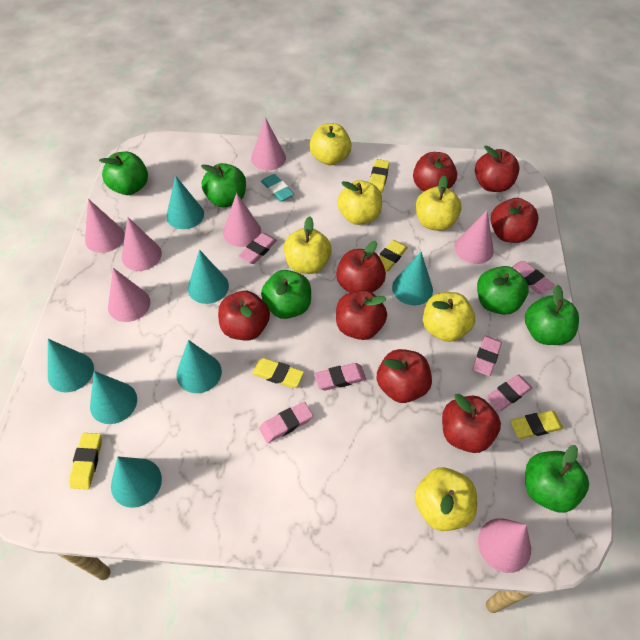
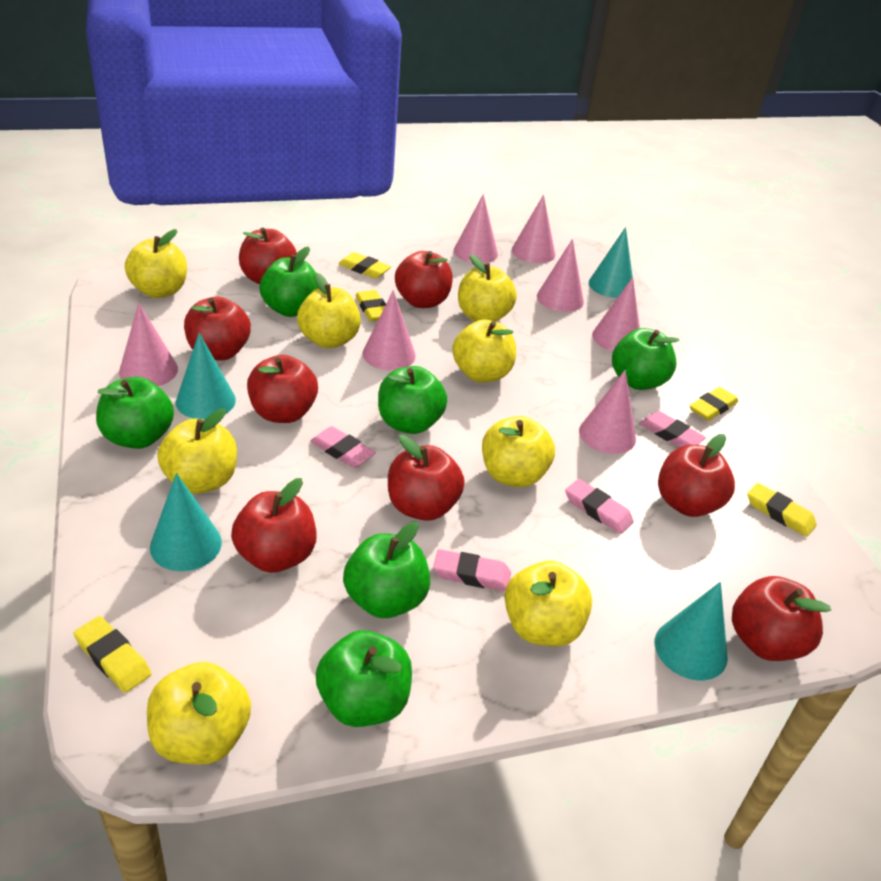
pink eraser: 6 -> 4
turquoise cone: 7 -> 4
turquoise eraser: 1 -> 0
yellow apple: 6 -> 8

